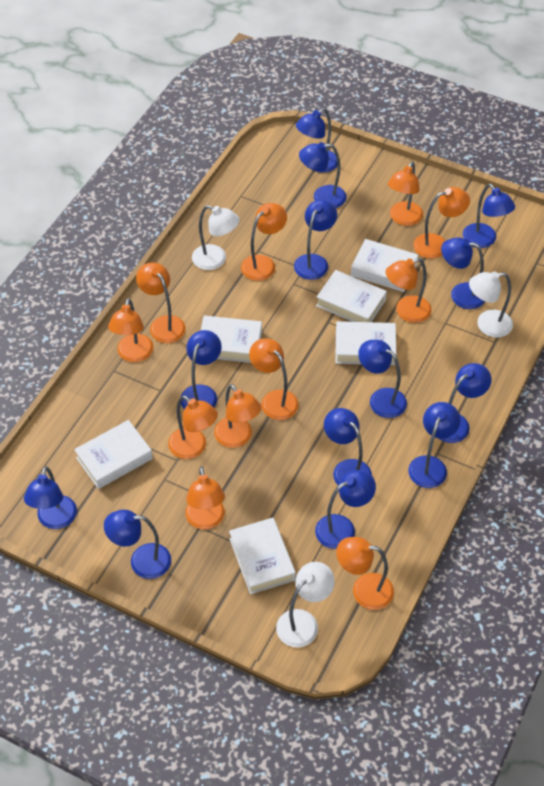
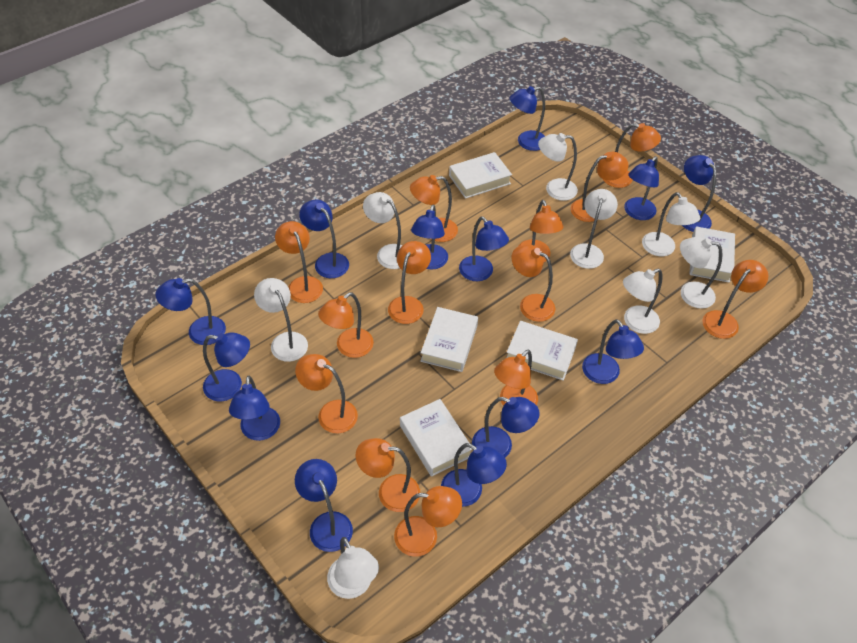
orange lamp: 11 -> 13
white book: 6 -> 5
white lamp: 3 -> 8

